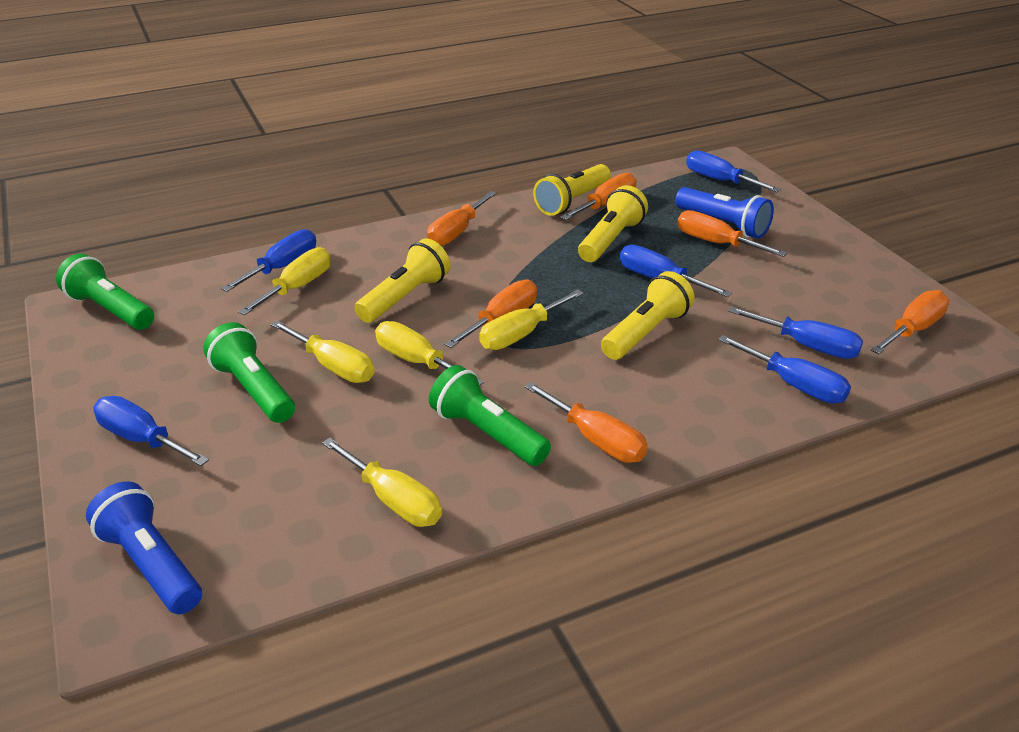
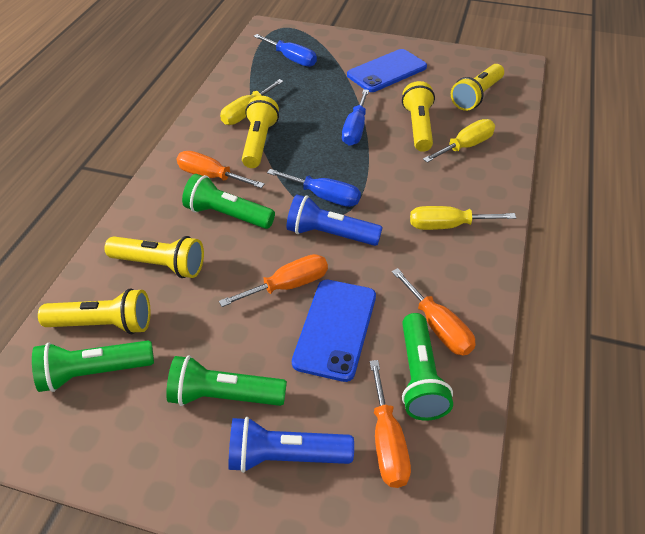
blue phone: 0 -> 2
blue screwdriver: 6 -> 3
green flashlight: 3 -> 4
orange screwdriver: 6 -> 4
yellow flashlight: 4 -> 5
yellow screwdriver: 5 -> 3

